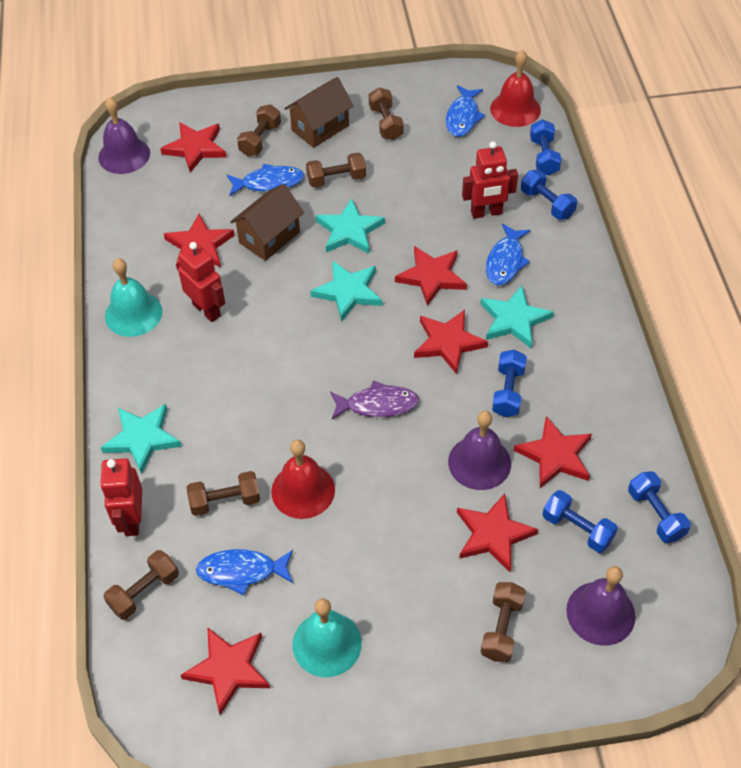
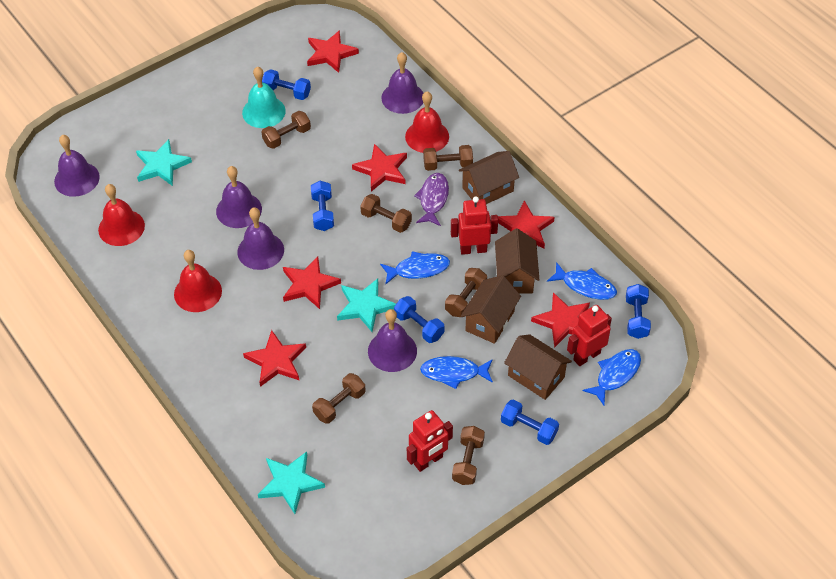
brown house: 2 -> 4
purple bell: 3 -> 5
red bell: 2 -> 3
red star: 7 -> 6
turquoise bell: 2 -> 1
turquoise star: 4 -> 3

